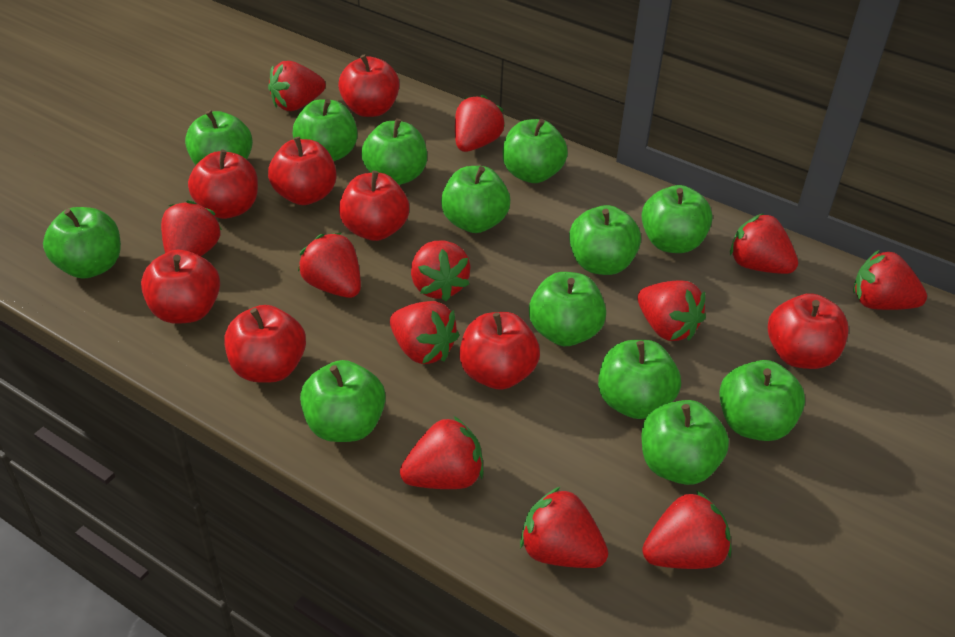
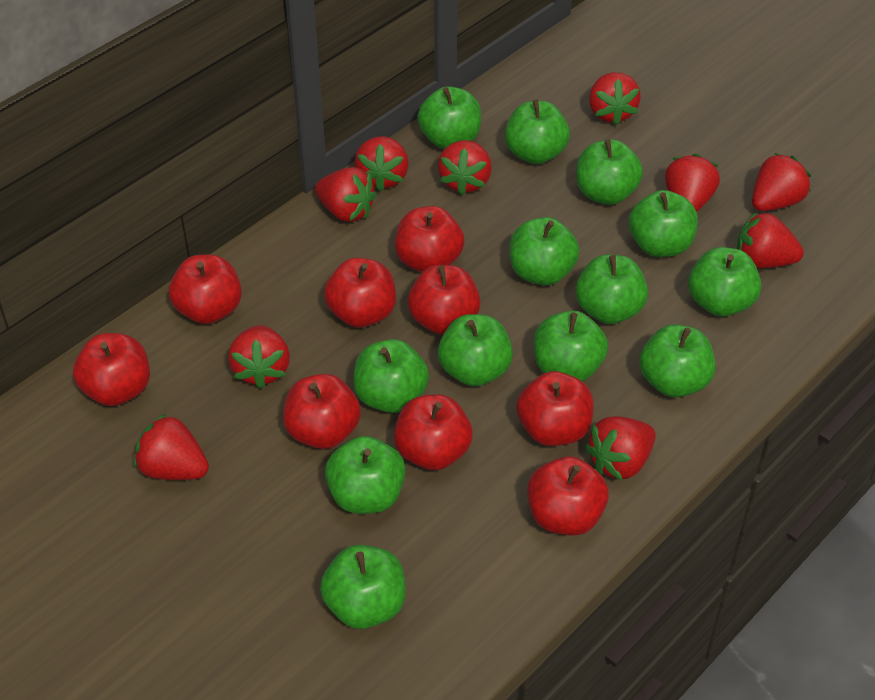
red apple: 8 -> 9
red strawberry: 12 -> 10

